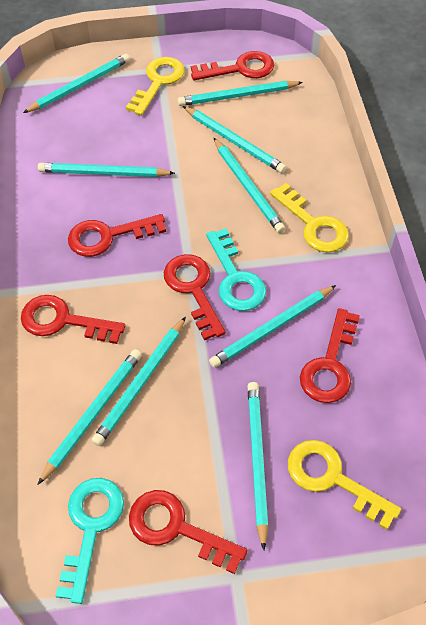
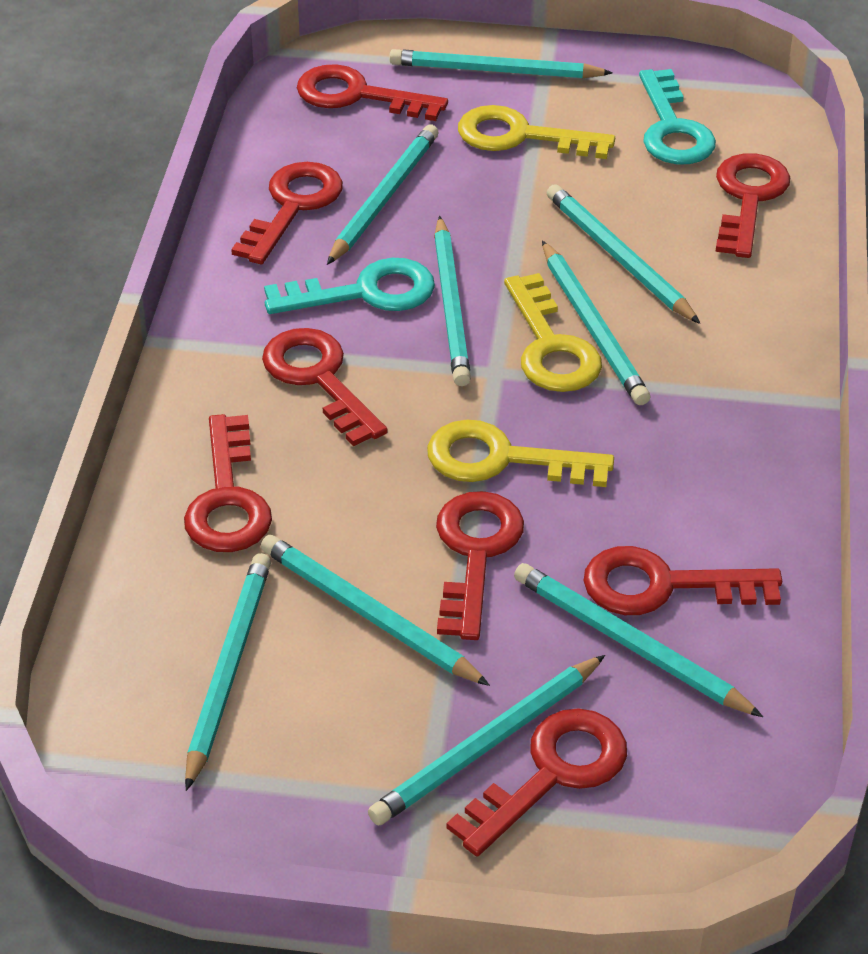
red key: 6 -> 8

